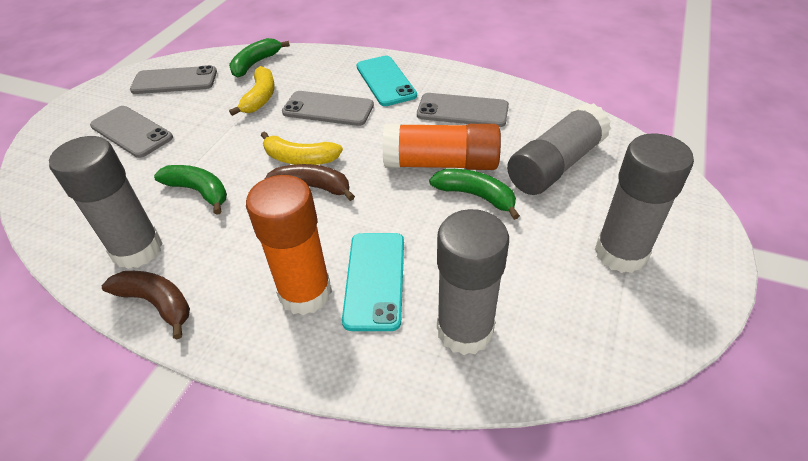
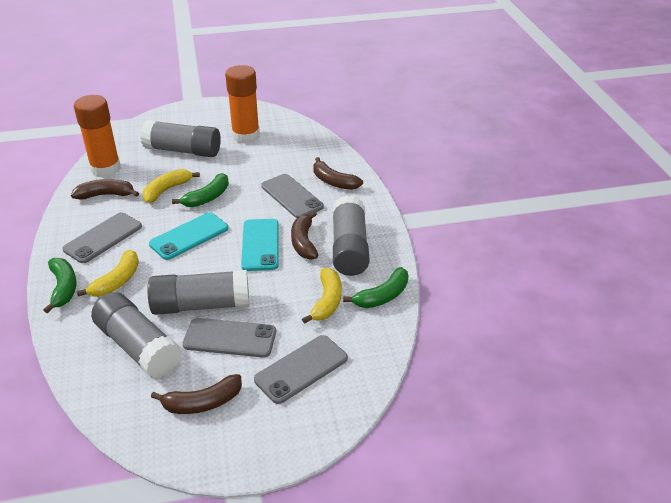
brown banana: 2 -> 4
yellow banana: 2 -> 3

